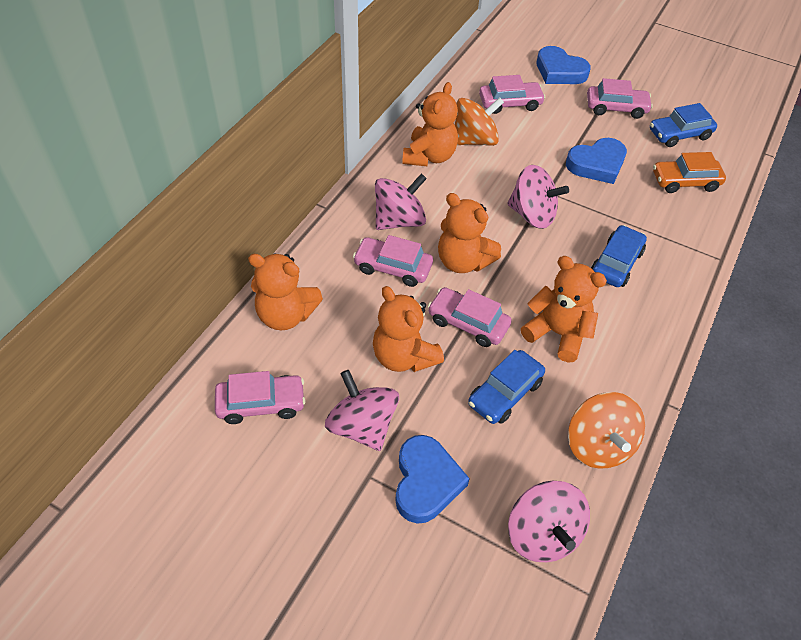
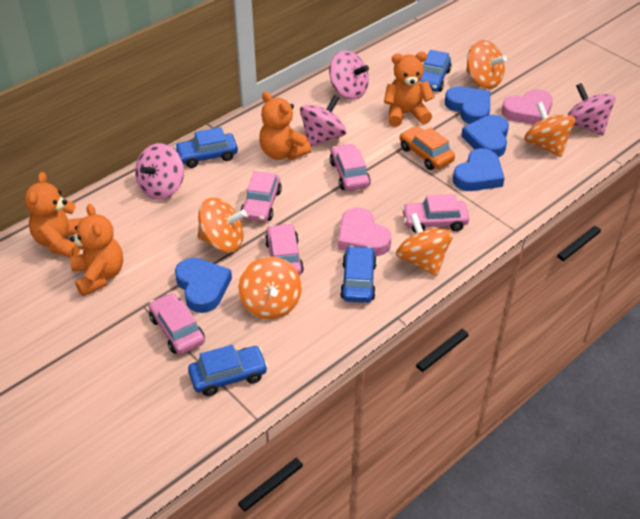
blue car: 3 -> 4
blue heart: 3 -> 4
orange spinning top: 2 -> 5
orange teddy bear: 5 -> 4
pink heart: 0 -> 2

